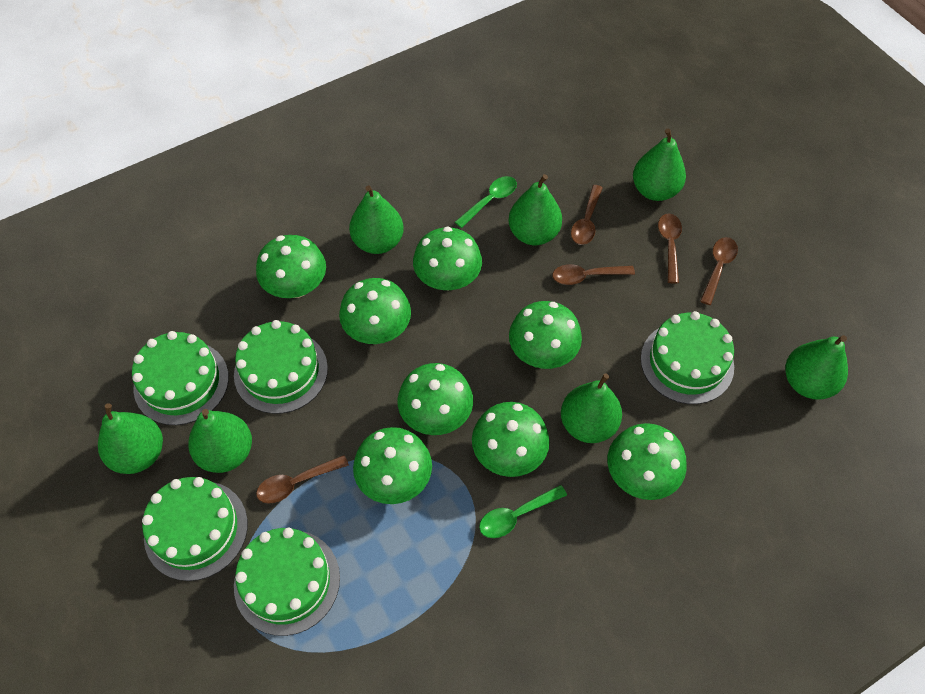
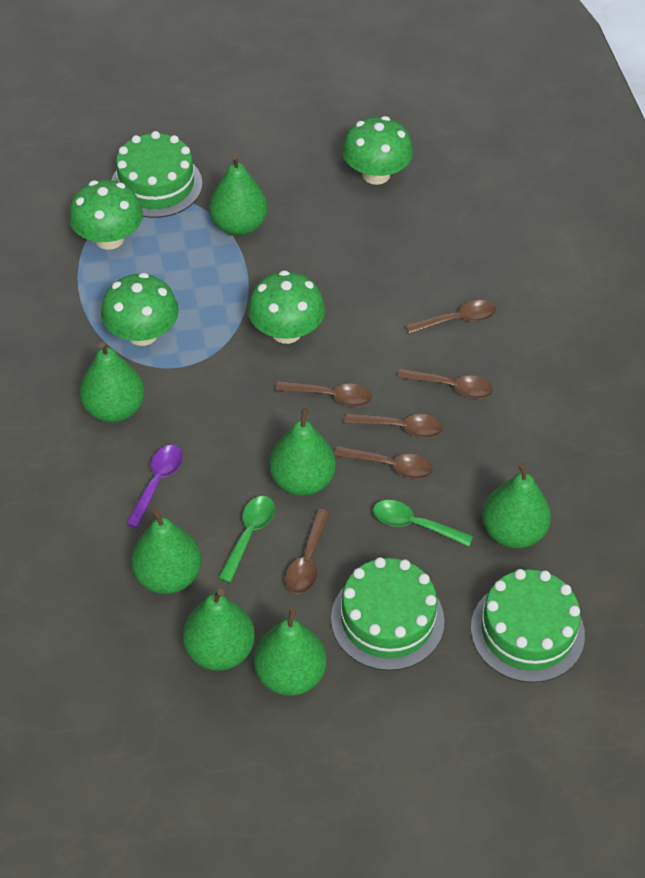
brown spoon: 5 -> 6
green cake: 5 -> 3
green mushroom: 8 -> 4
purple spoon: 0 -> 1

